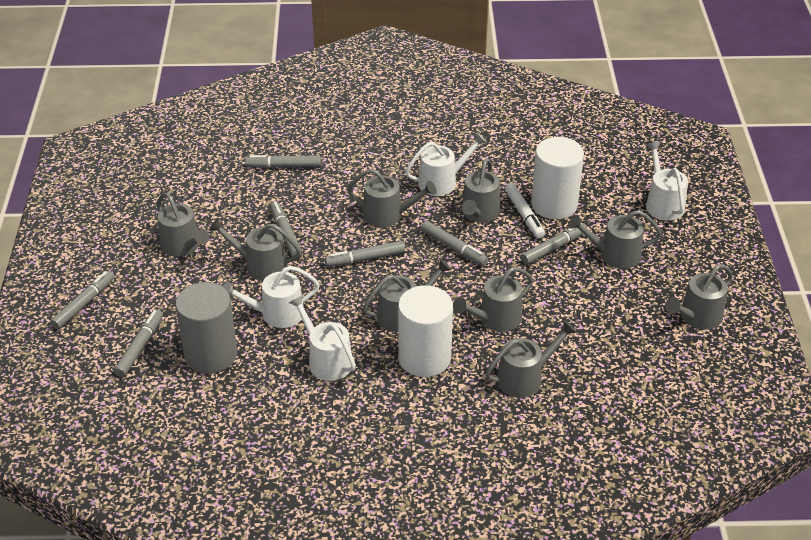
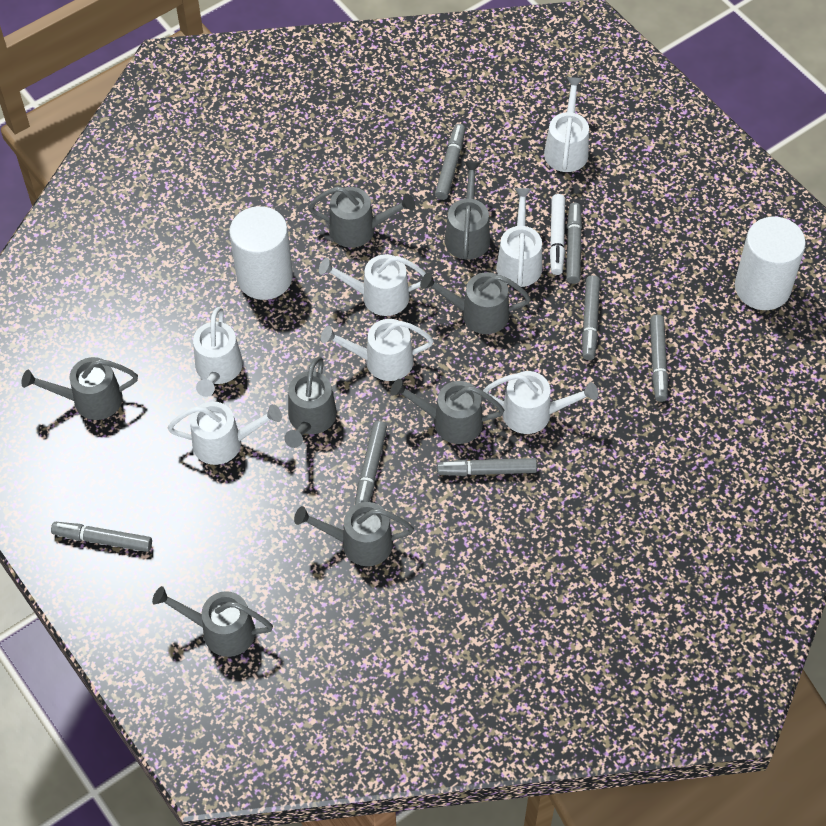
grey cylinder: 1 -> 0
grey watering can: 9 -> 8
white watering can: 4 -> 7

